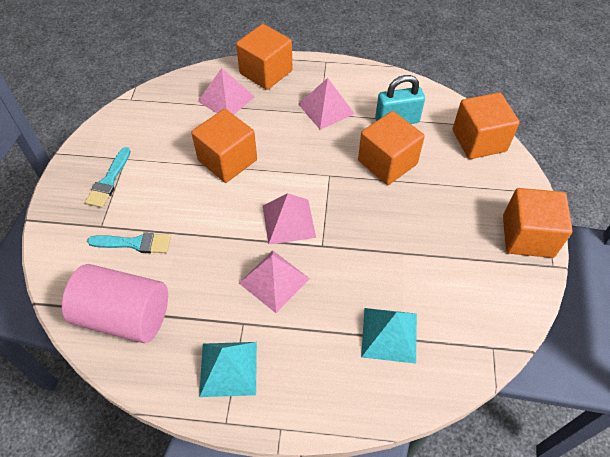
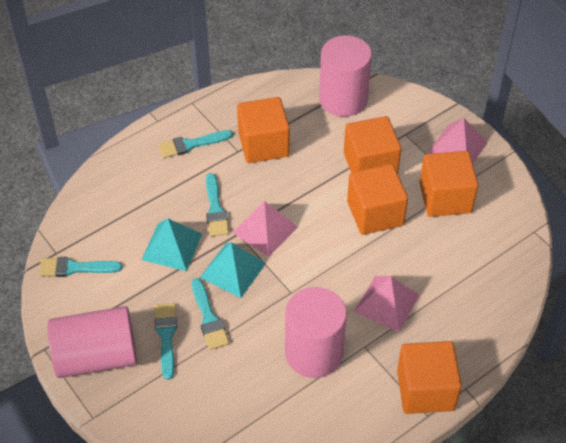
pink cylinder: 1 -> 3
pink pyramid: 4 -> 3
turquoise brush: 2 -> 5
turquoise padlock: 1 -> 0

